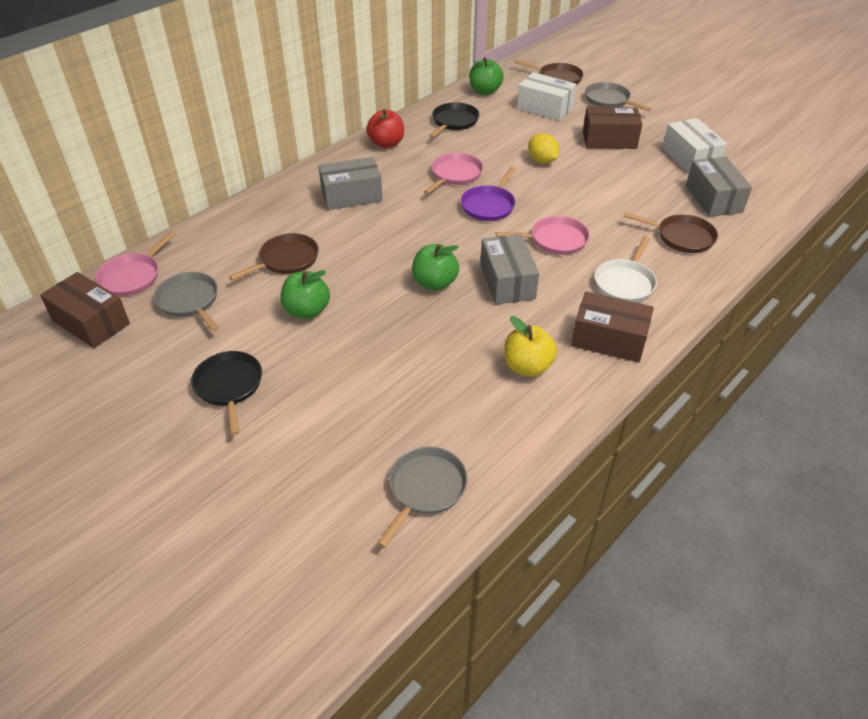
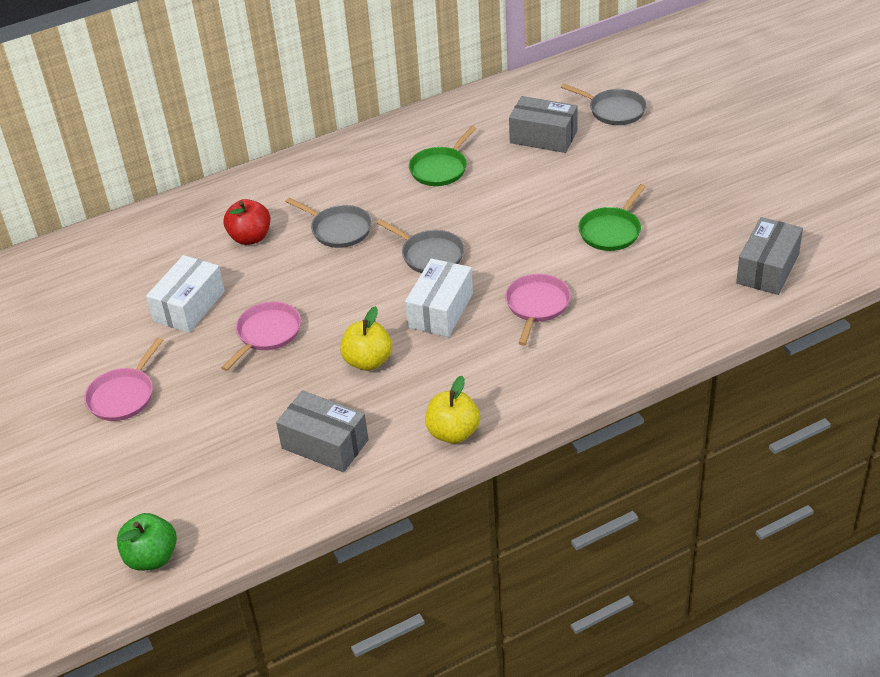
black pan: 2 -> 0
brown box: 3 -> 0
brown pan: 3 -> 0
green apple: 3 -> 1
green pan: 0 -> 2
purple pan: 1 -> 0
white pan: 1 -> 0
yellow apple: 1 -> 2
yellow lemon: 1 -> 0

